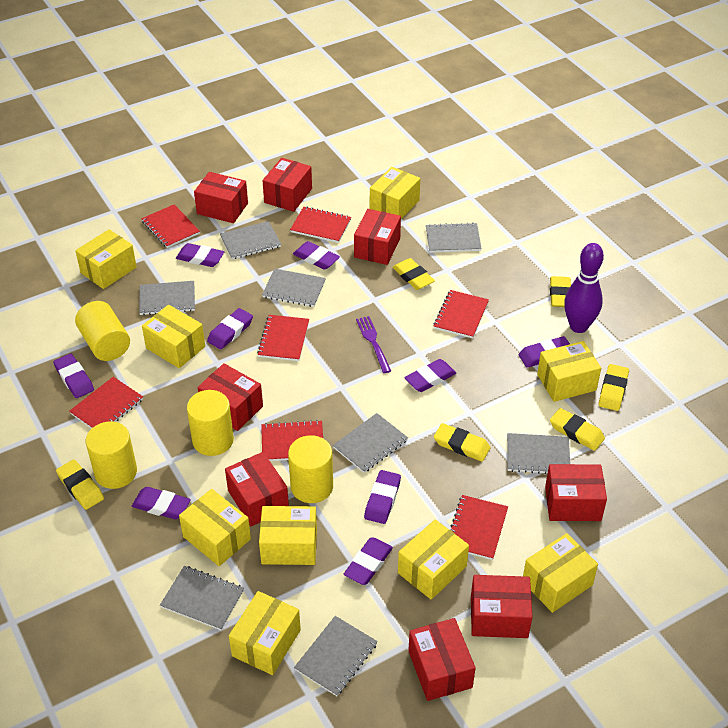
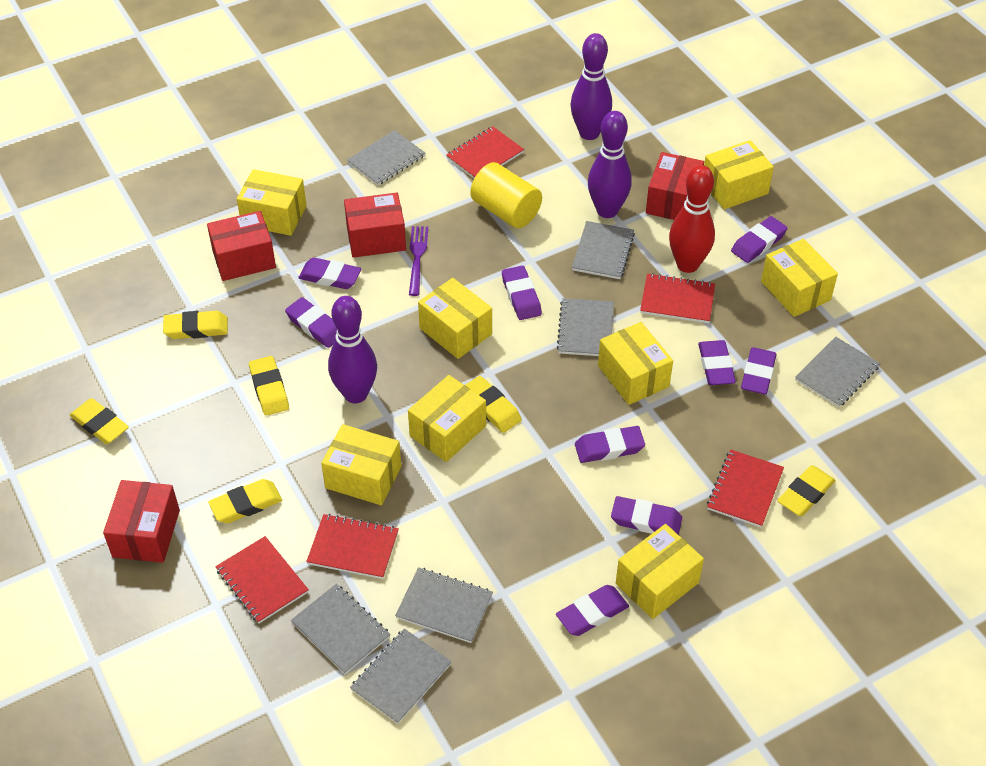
grey notebook: 8 -> 7
purple bowling pin: 1 -> 3
red bowling pin: 0 -> 1
red box: 8 -> 4
red notebook: 7 -> 5
yellow box: 9 -> 8
yellow cylinder: 4 -> 1

